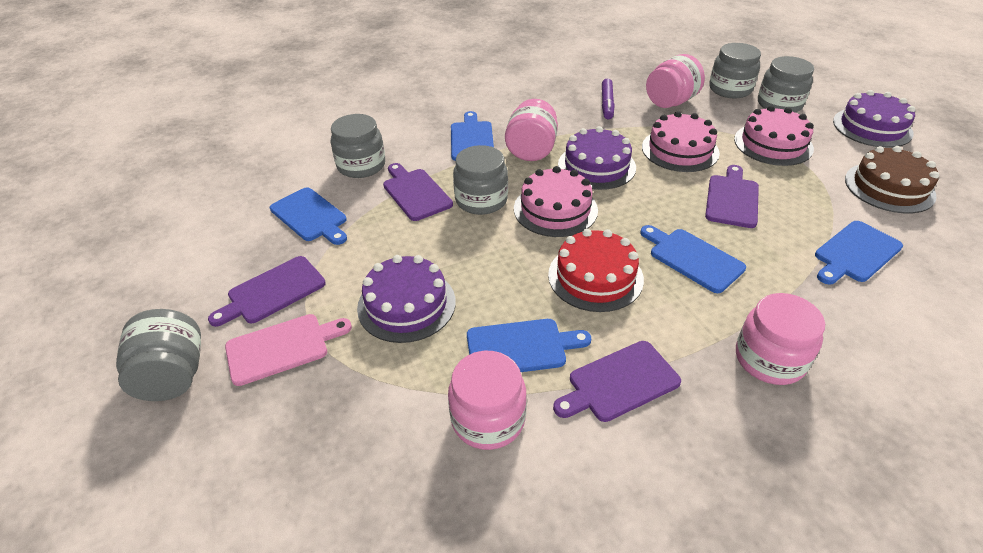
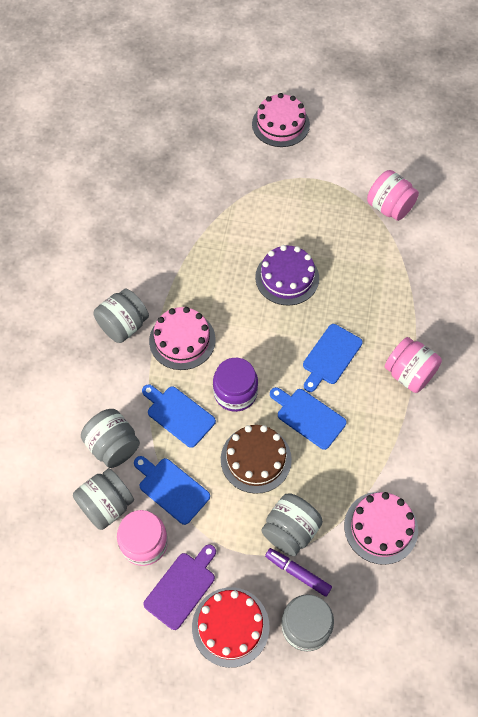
blue cutting board: 5 -> 4
pink cutting board: 1 -> 0
pink jar: 4 -> 3
purple cake: 3 -> 1
purple cutting board: 4 -> 1
purple jar: 0 -> 1

